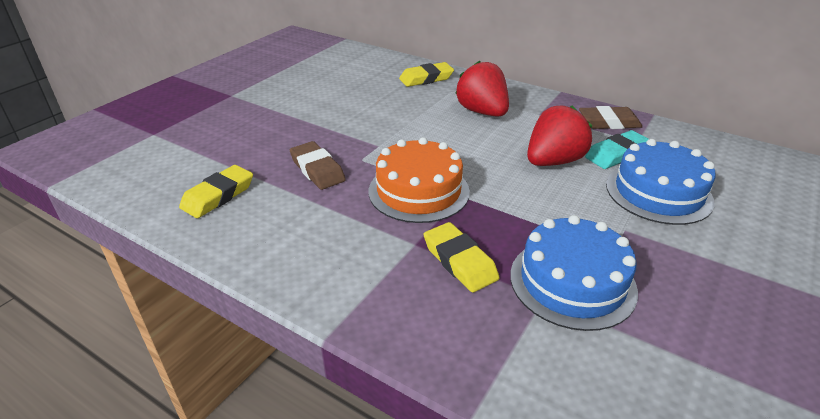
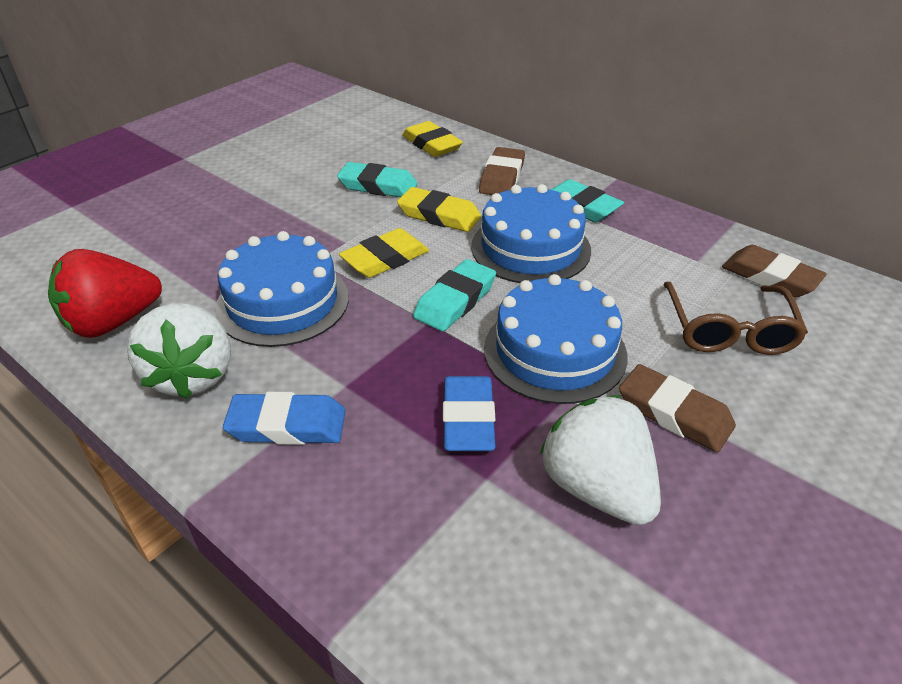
blue cake: 2 -> 3
blue eraser: 0 -> 2
brown eraser: 2 -> 3
brown glasses: 0 -> 1
orange cake: 1 -> 0
red strawberry: 2 -> 1
turquoise eraser: 1 -> 3
white strawberry: 0 -> 2

